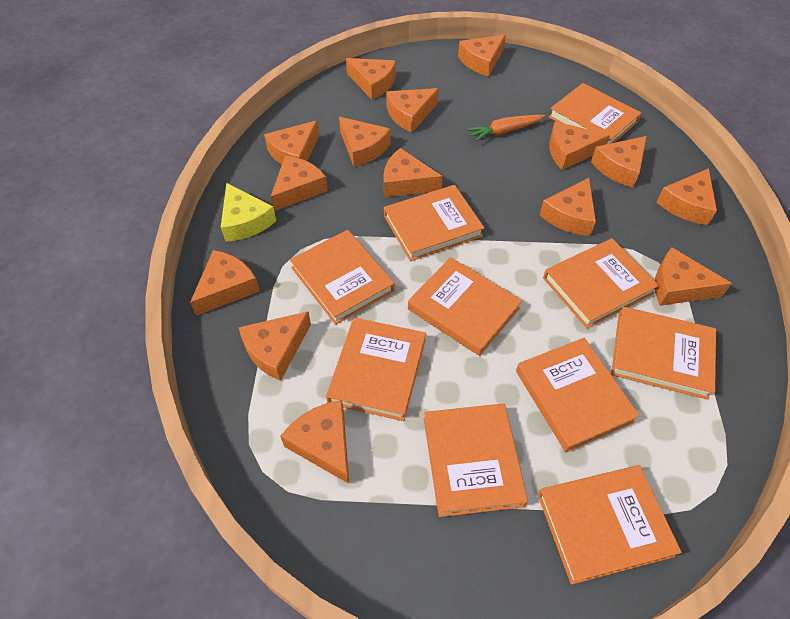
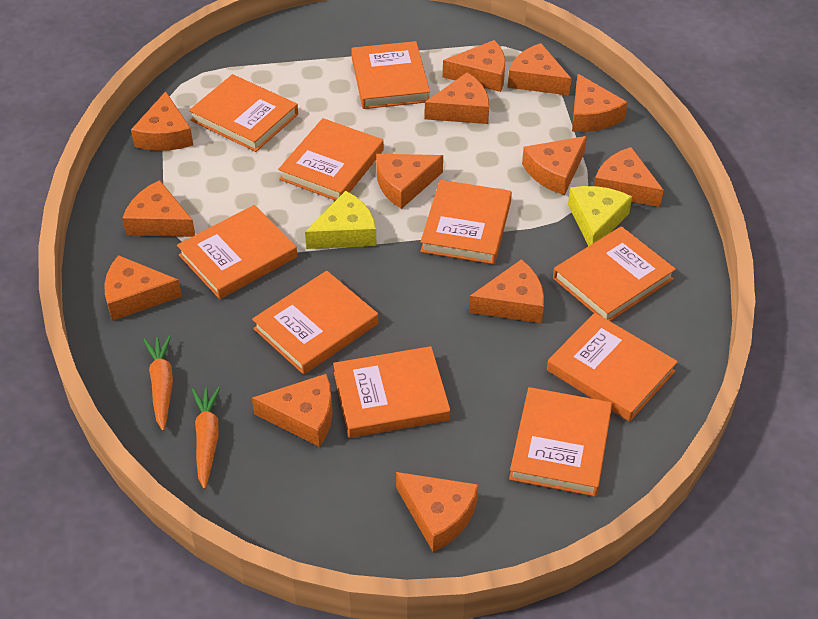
orange carrot: 1 -> 2
orange cheese: 15 -> 13
yellow cheese: 1 -> 2

